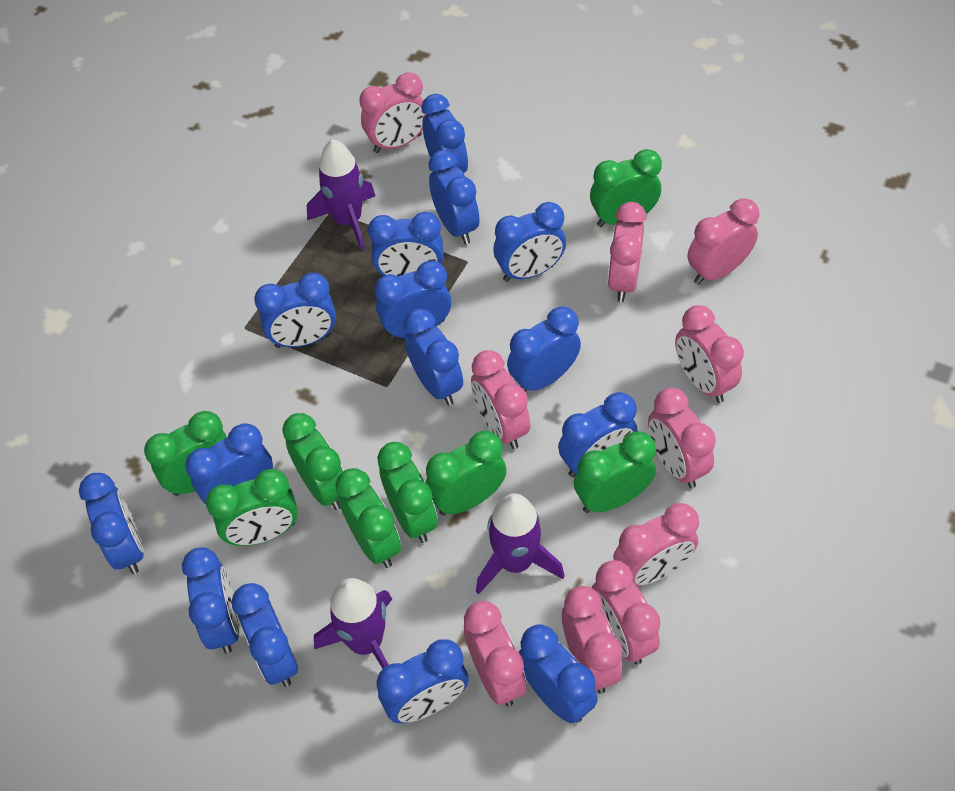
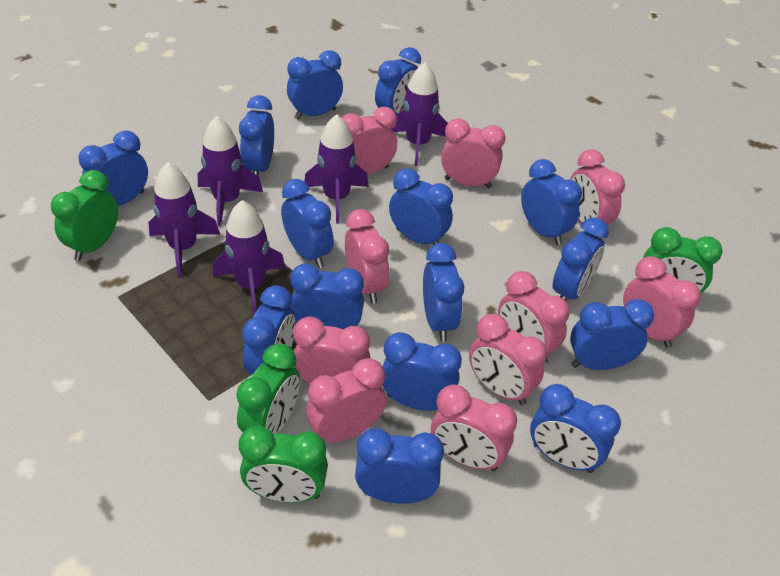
green clock: 8 -> 4
purple rocket: 3 -> 5

